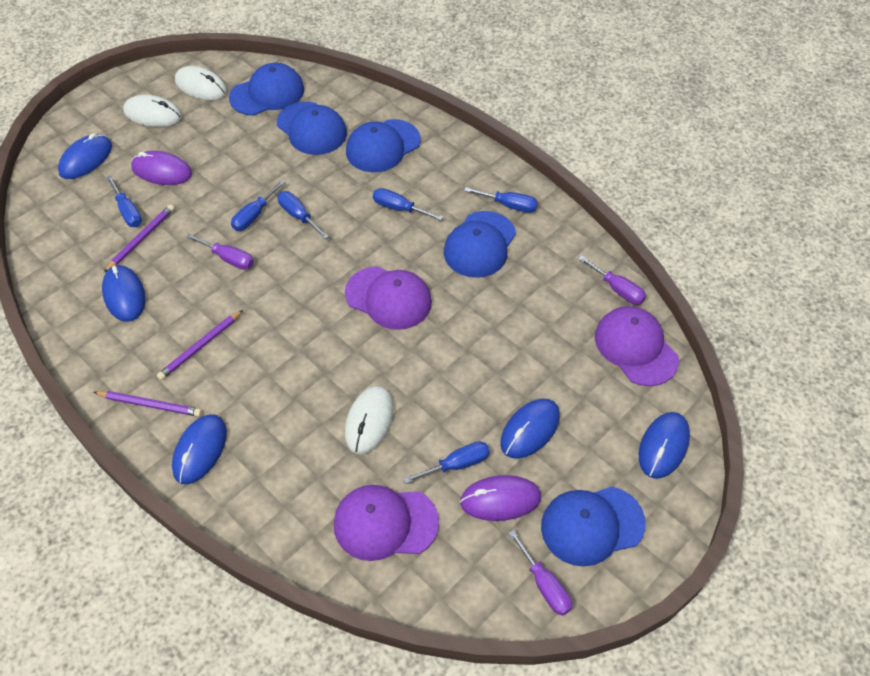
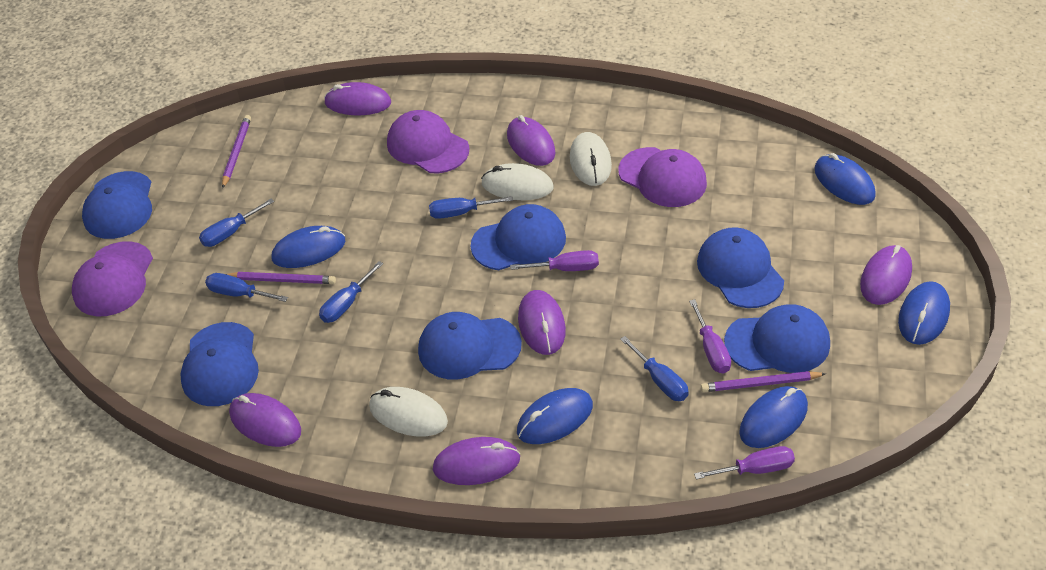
blue cap: 5 -> 6
blue screwdriver: 6 -> 5
purple mouse: 2 -> 6

